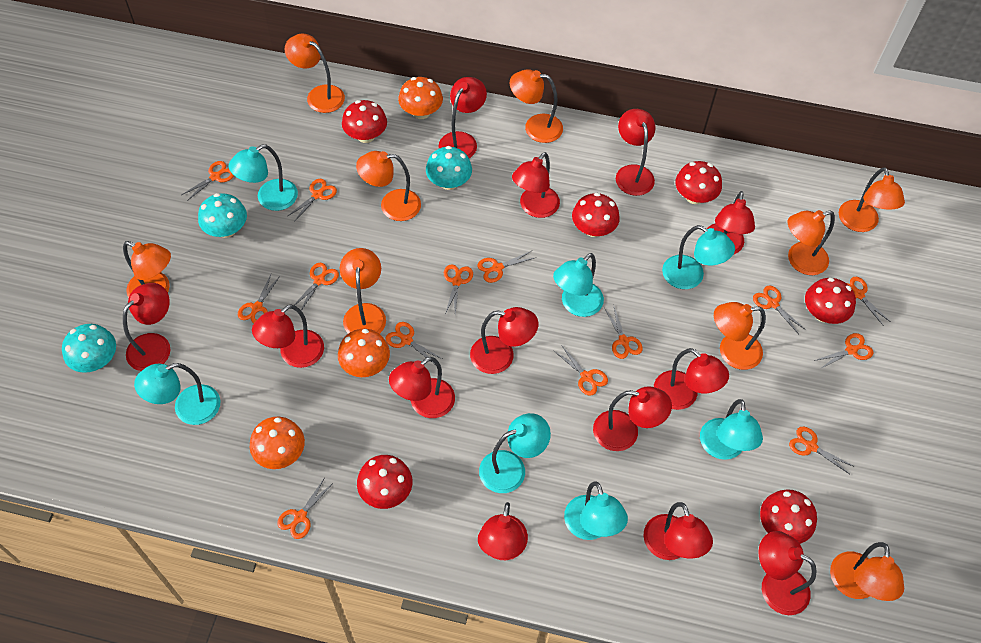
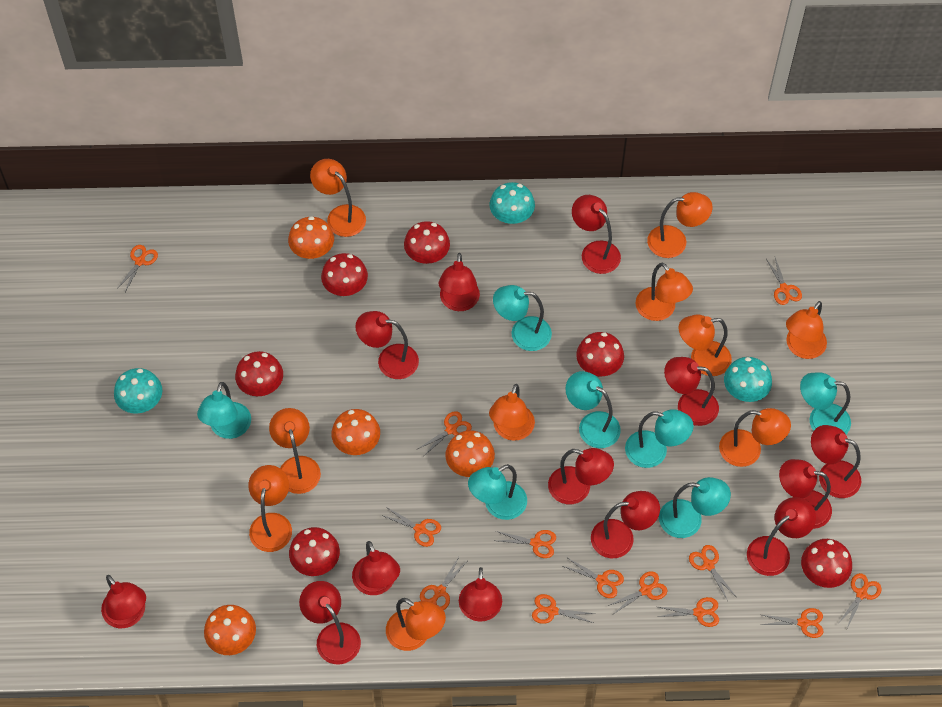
orange lamp: 9 -> 10
orange mushroom: 3 -> 4
orange scissors: 14 -> 13

